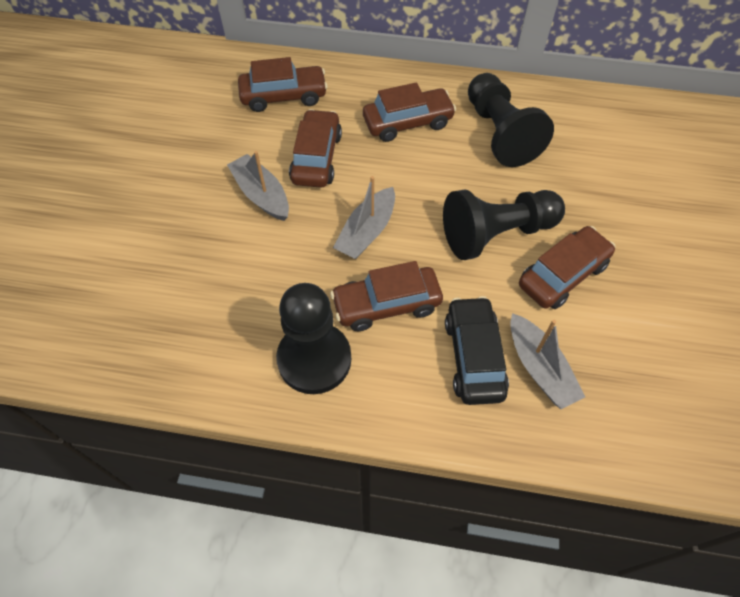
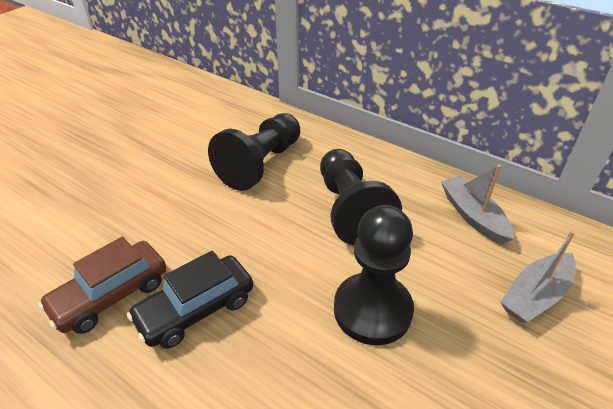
brown car: 5 -> 1
grey boat: 3 -> 2

